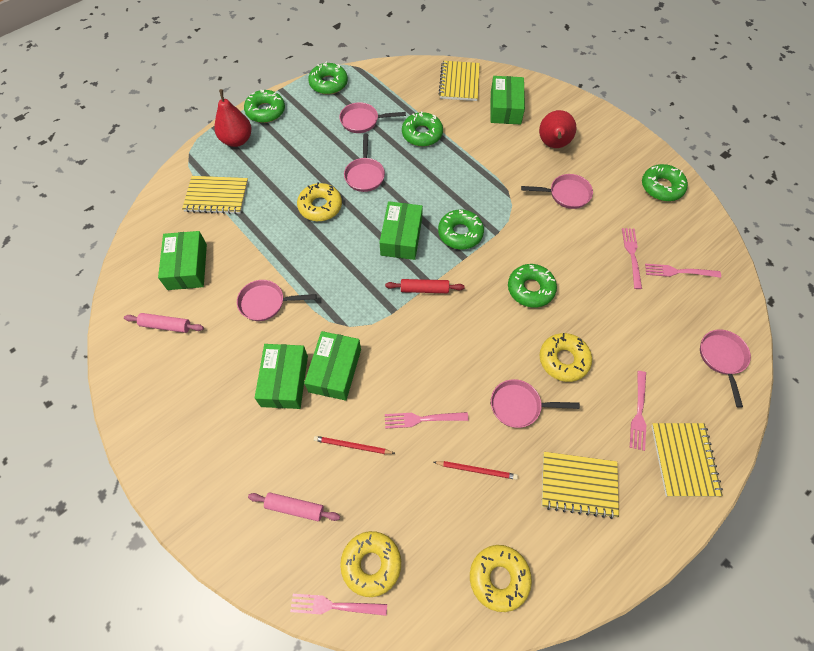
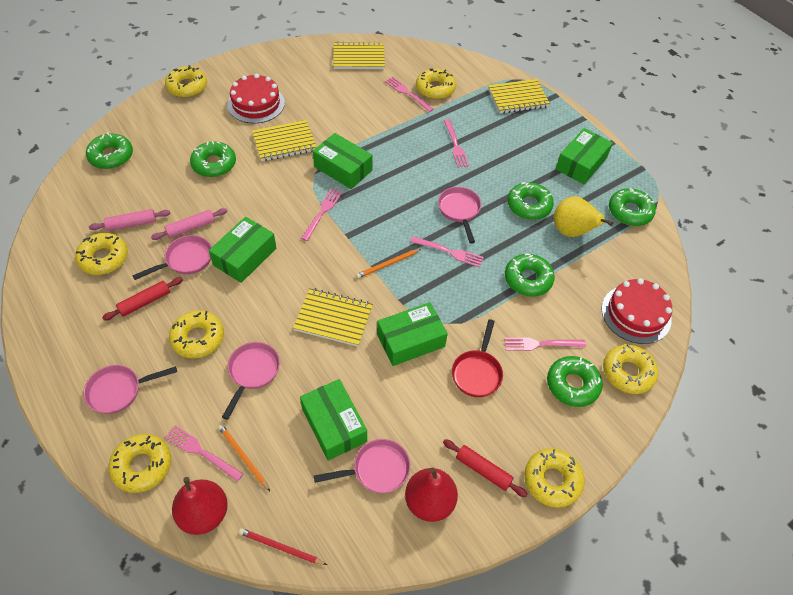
orange pencil: 0 -> 2
pink fork: 5 -> 6
pink pan: 6 -> 5
red cake: 0 -> 2
red pan: 0 -> 1
red pencil: 2 -> 1
red rolling pin: 1 -> 2
yellow donut: 4 -> 7
yellow pear: 0 -> 1

